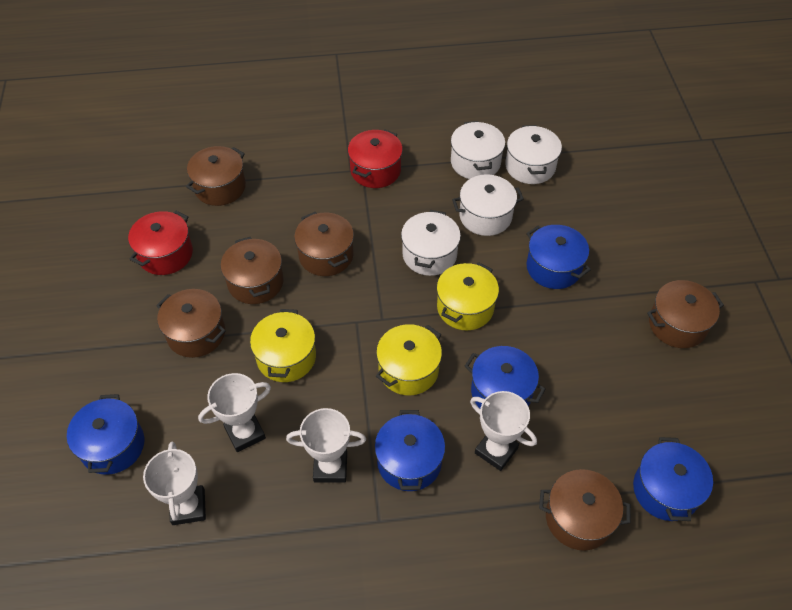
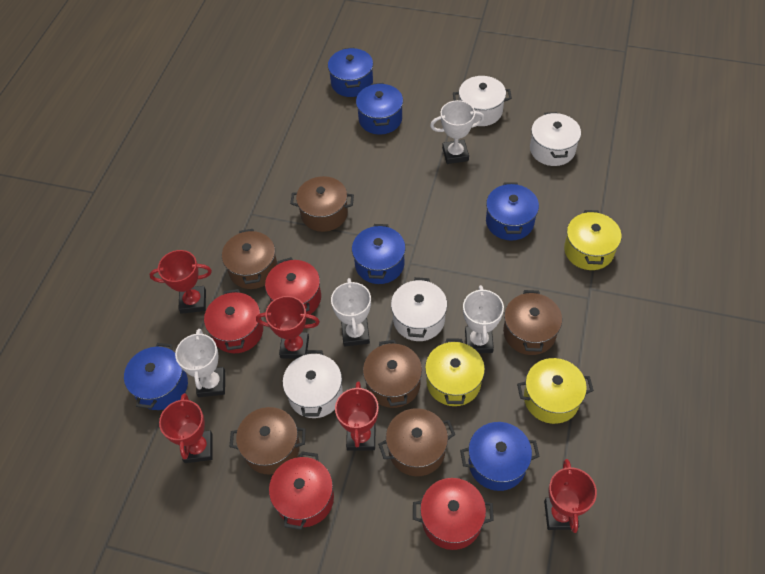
blue pot: 5 -> 6
red pot: 2 -> 4
red trophy: 0 -> 5

